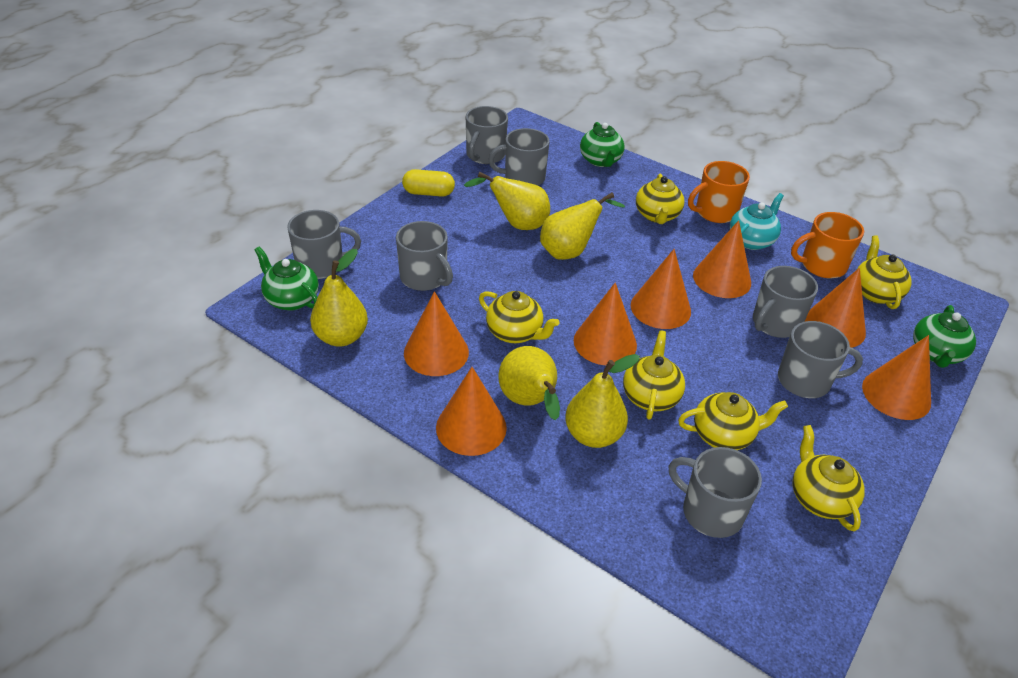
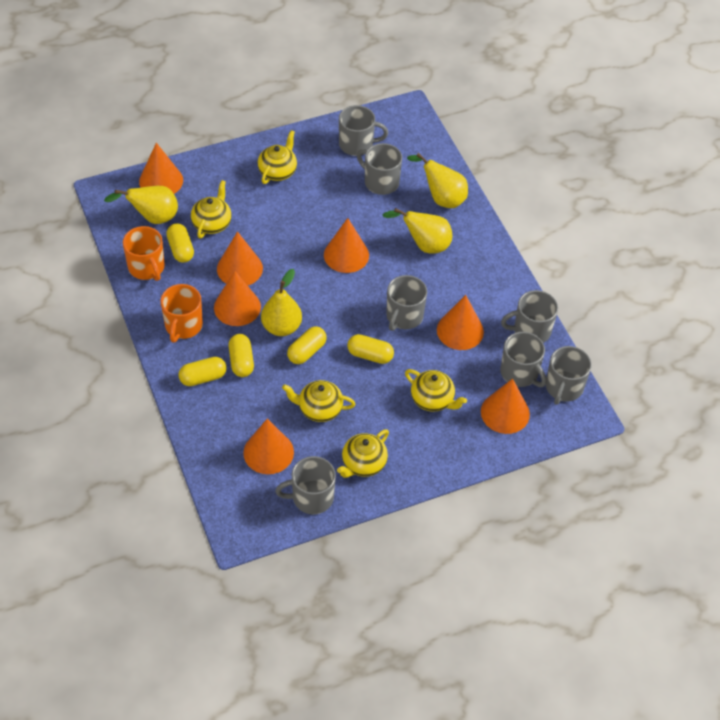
green teapot: 3 -> 0
turquoise teapot: 1 -> 0
yellow capsule: 1 -> 5
yellow pear: 5 -> 4
yellow teapot: 6 -> 5

